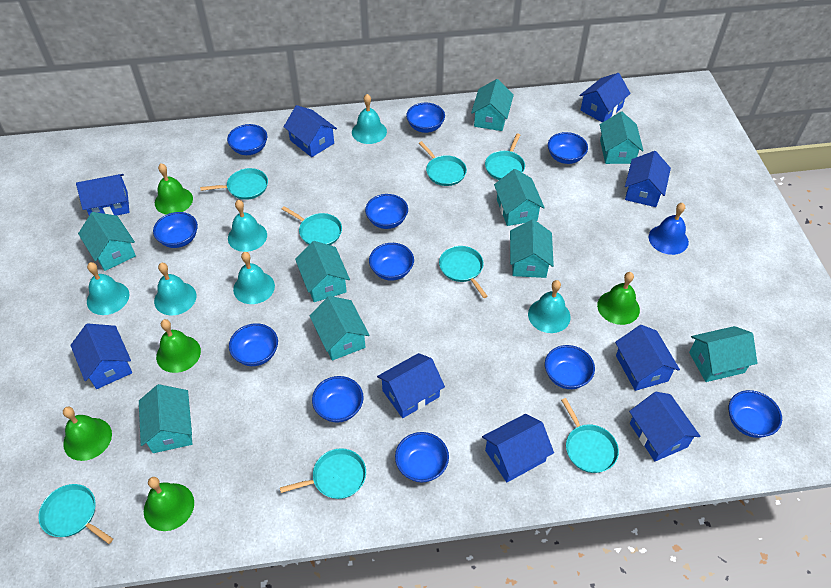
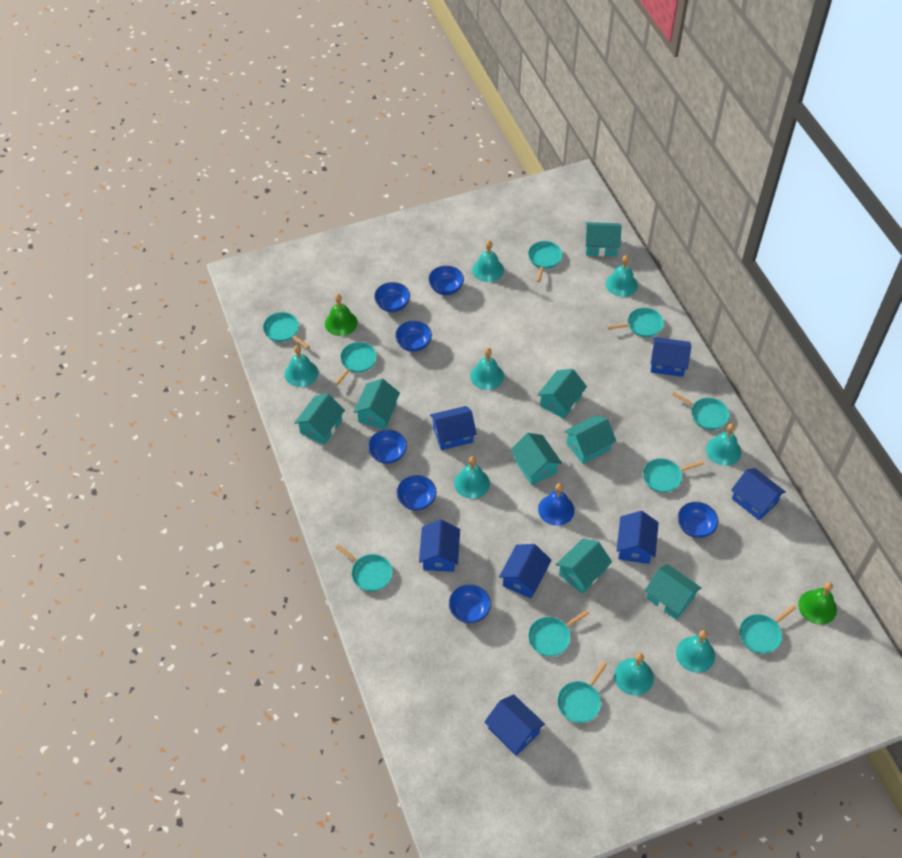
blue bowl: 11 -> 7
blue house: 9 -> 7
green bell: 5 -> 2
turquoise bell: 6 -> 8
turquoise house: 9 -> 8
turquoise pan: 8 -> 10

